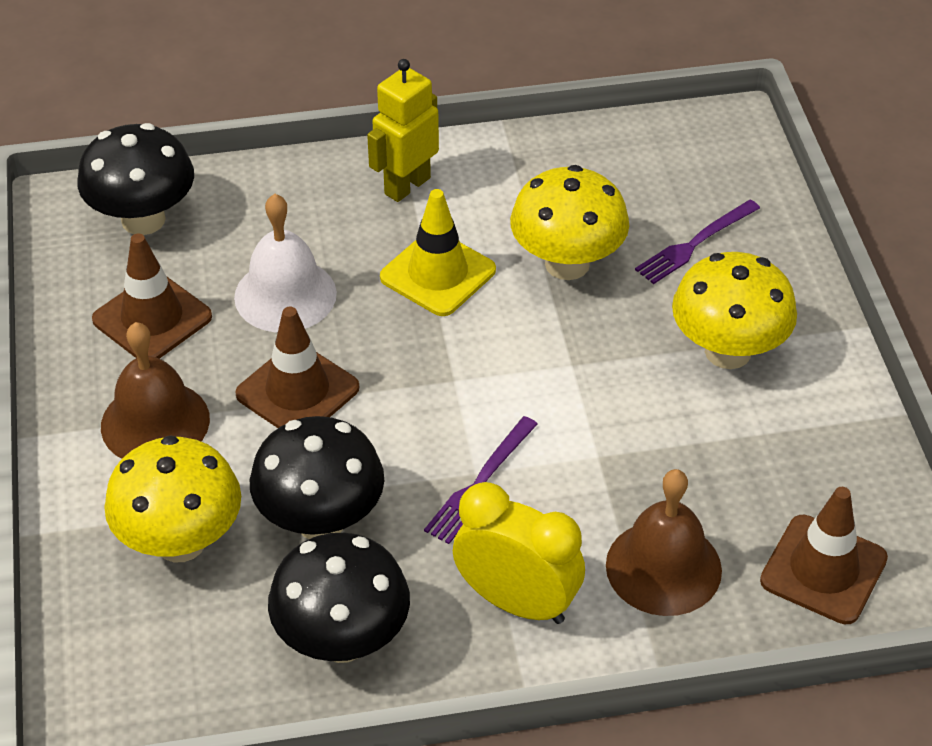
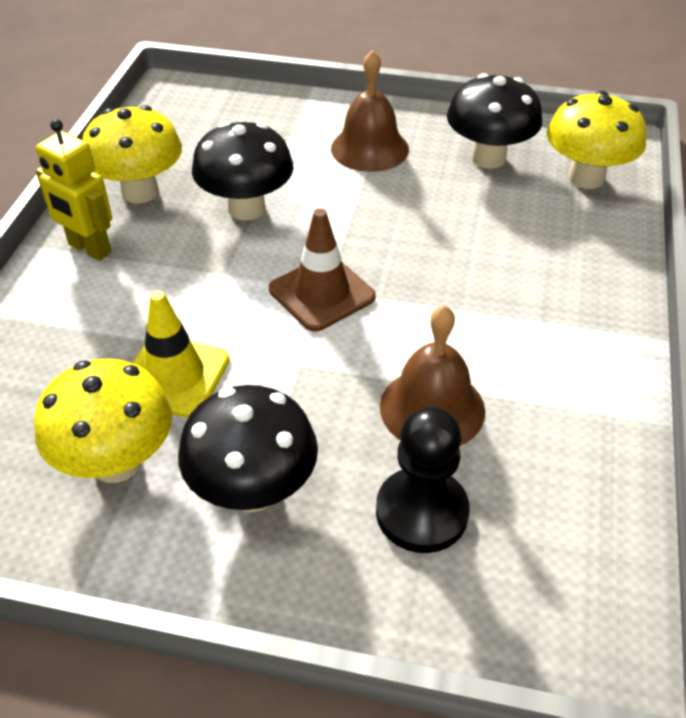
black pawn: 0 -> 1
brown traffic cone: 3 -> 1
purple fork: 2 -> 0
white bell: 1 -> 0
yellow clock: 1 -> 0

